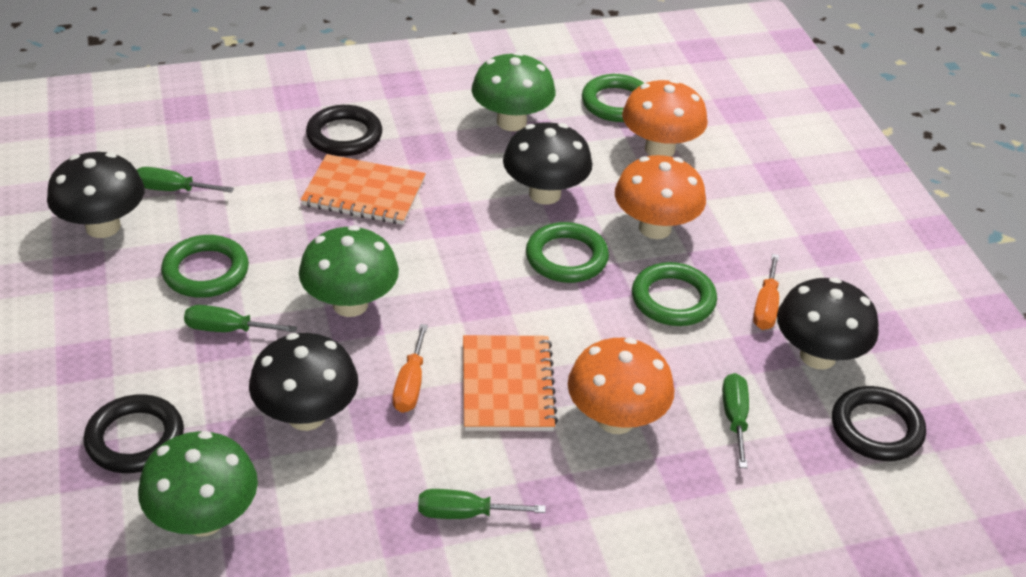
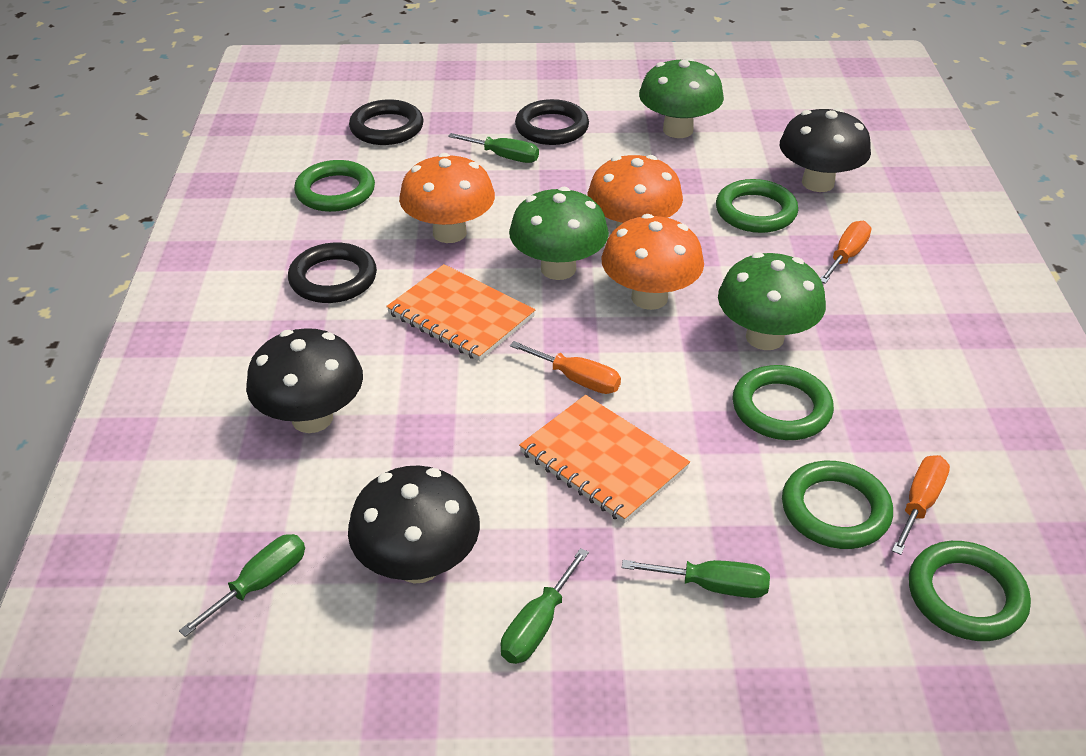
black mushroom: 4 -> 3
green ring: 4 -> 5
orange screwdriver: 2 -> 3

